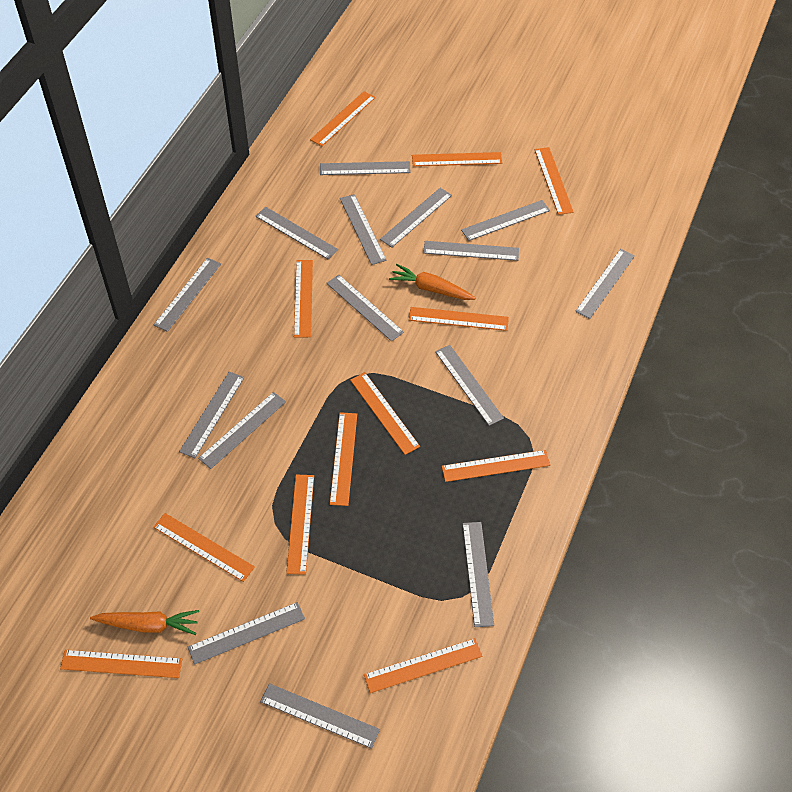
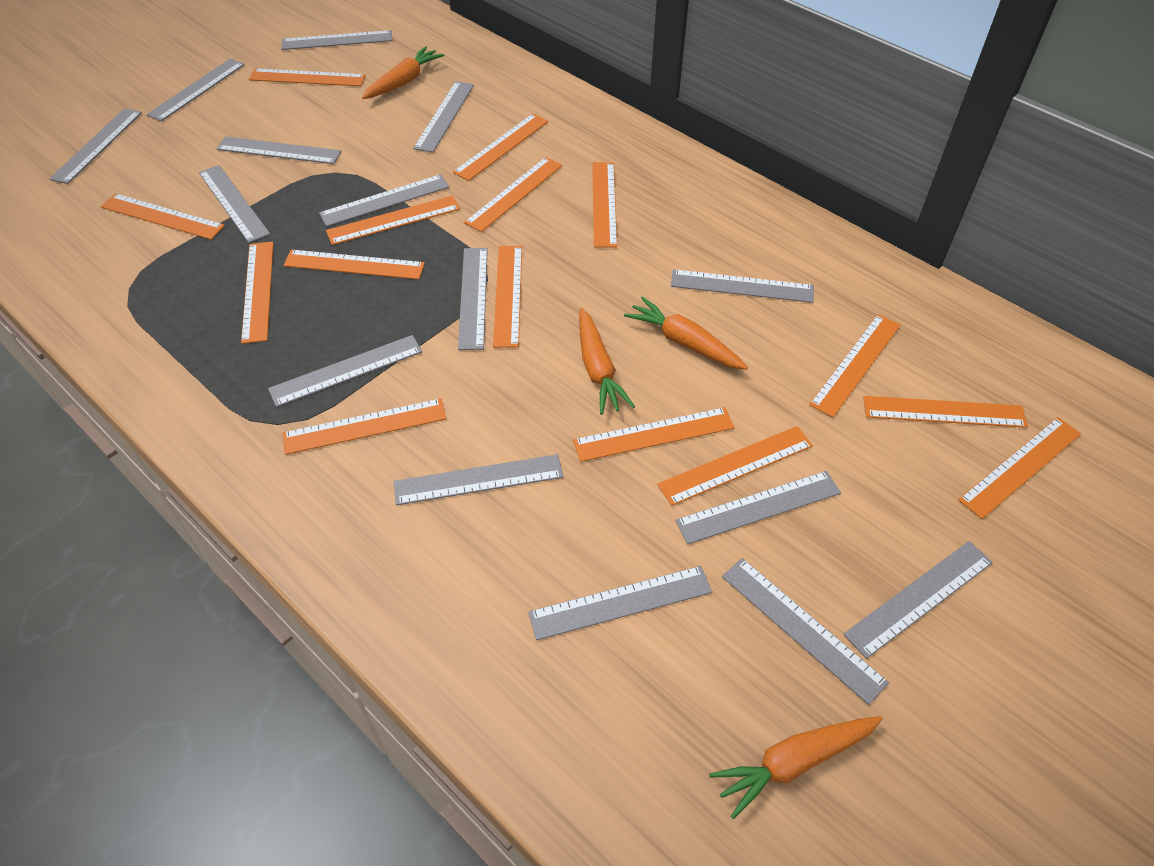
orange carrot: 2 -> 4
orange ruler: 12 -> 15

